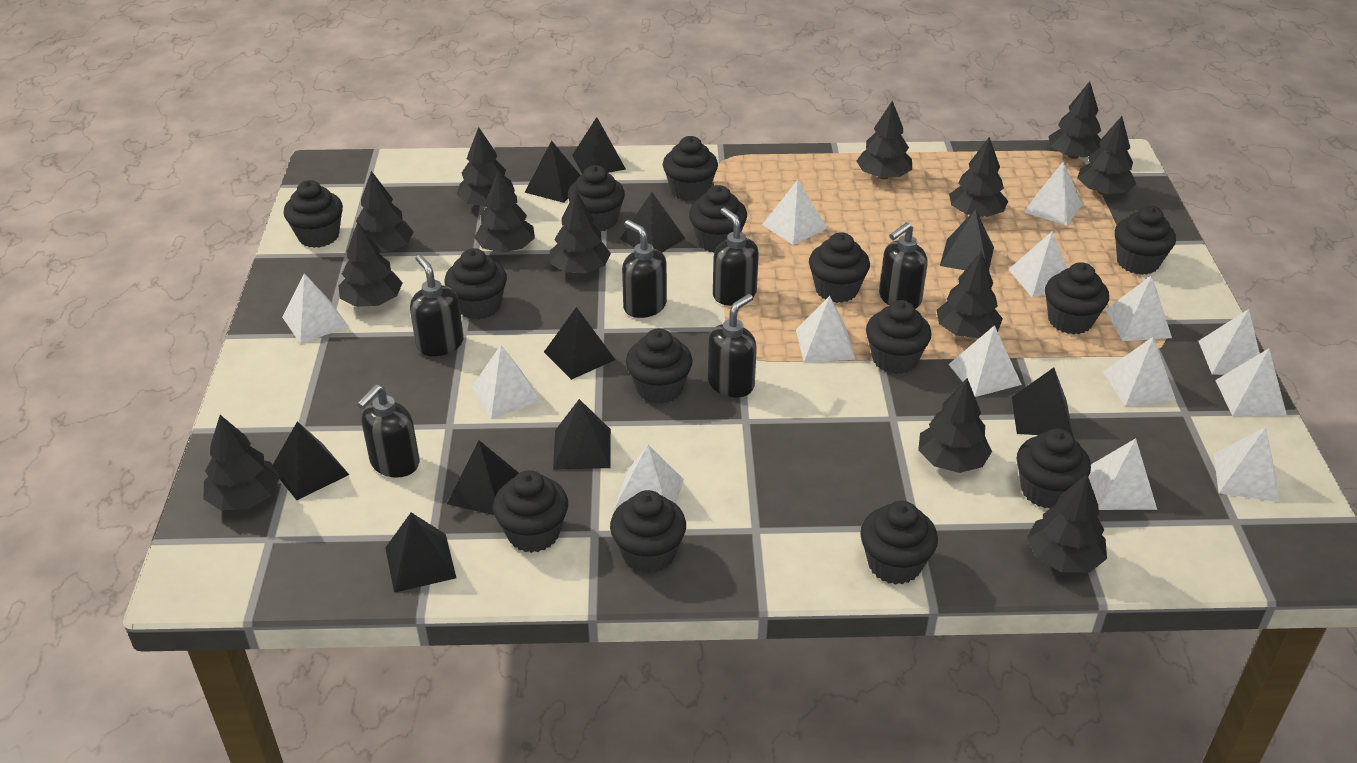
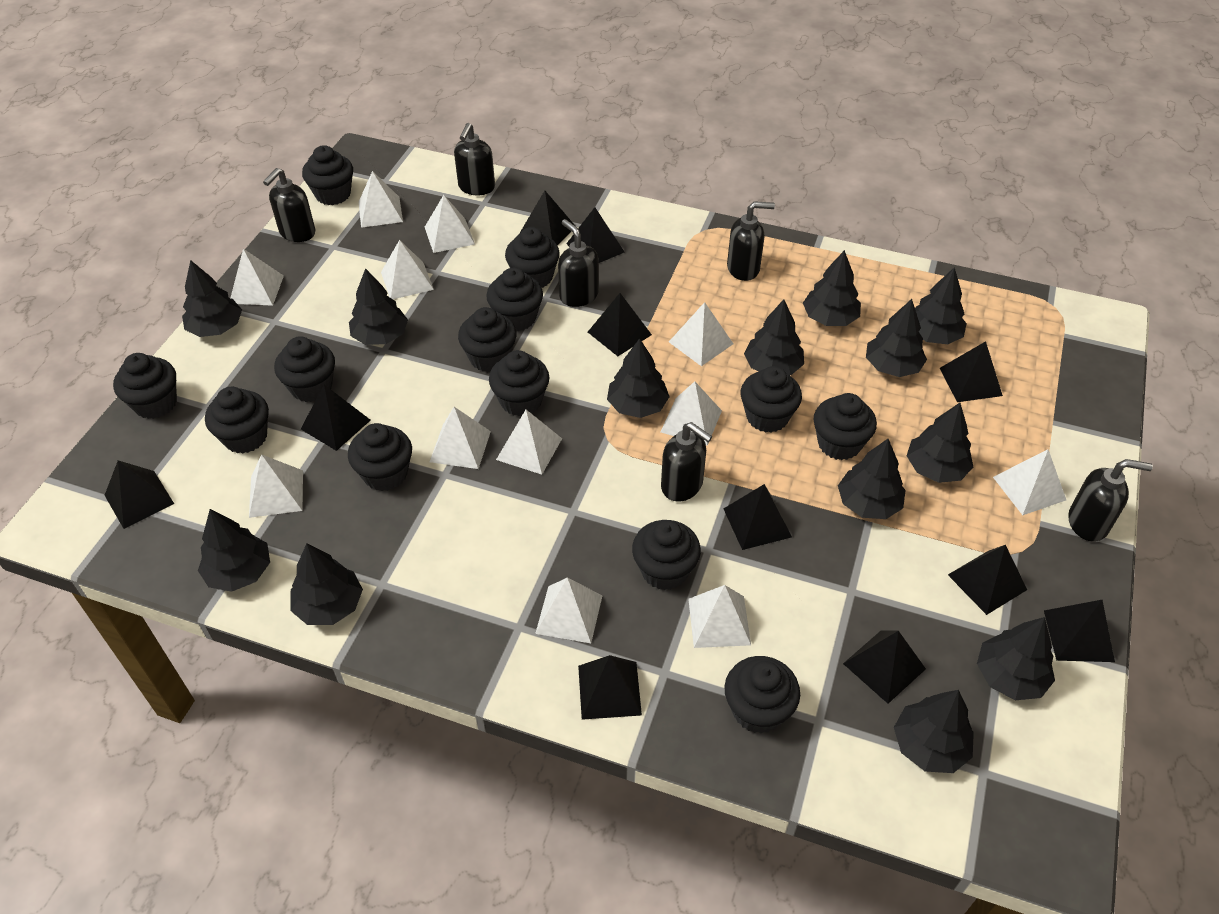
black cupcake: 14 -> 13
black pyramid: 10 -> 11
white pyramid: 14 -> 12

